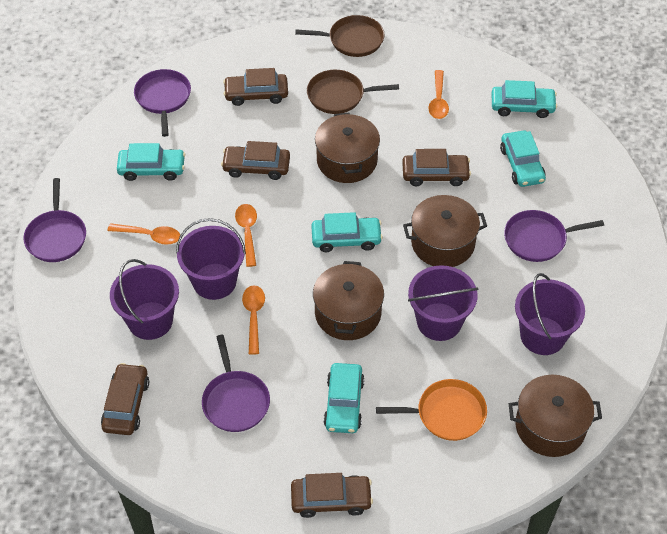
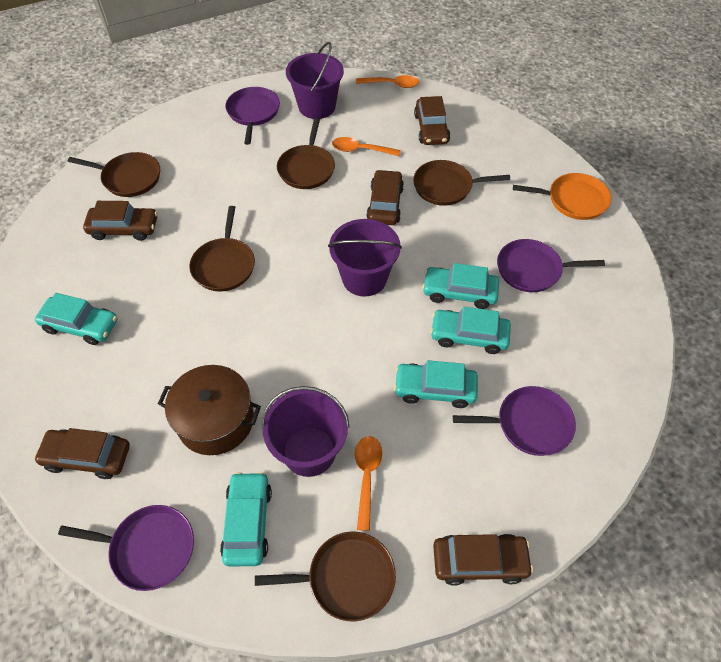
brown pan: 2 -> 5
brown pot: 4 -> 1
orange spoon: 4 -> 3
purple bucket: 4 -> 3

